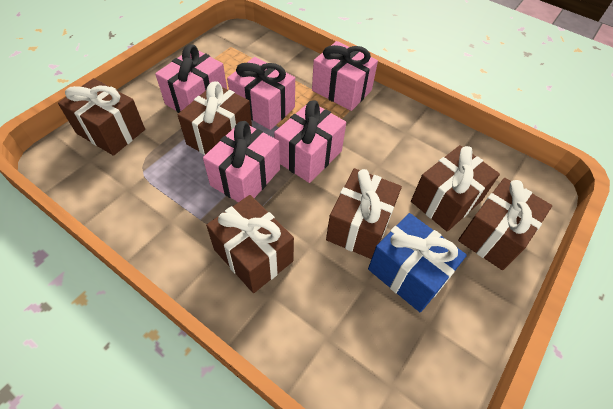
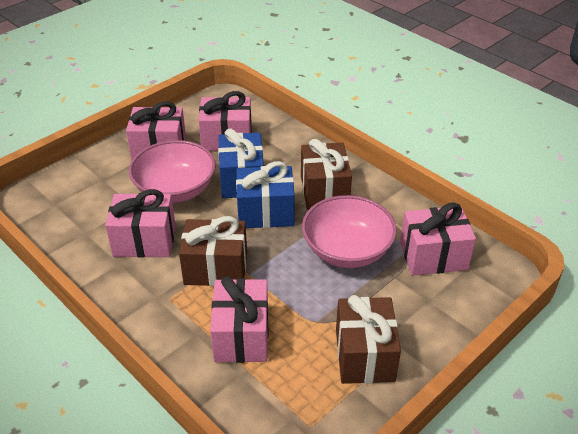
blue gift: 1 -> 2
brown gift: 6 -> 3
pink bowl: 0 -> 2

